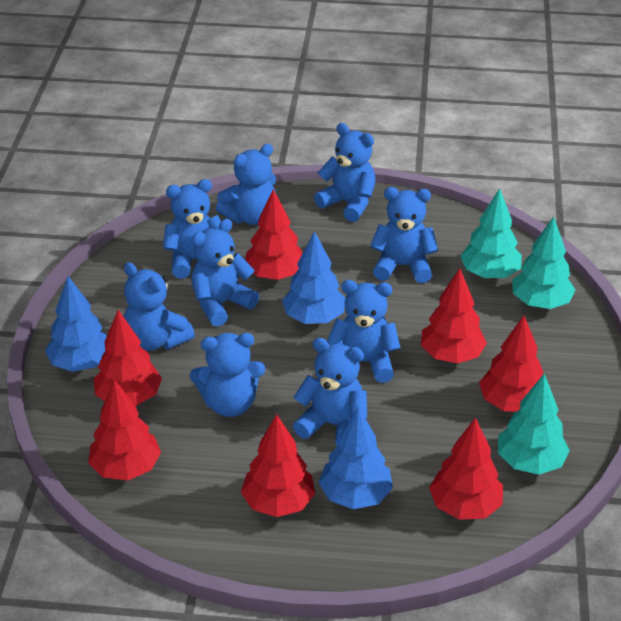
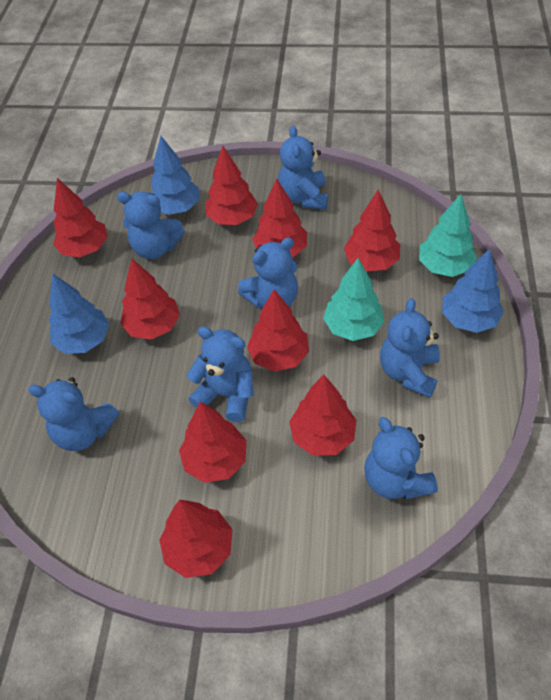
blue teddy bear: 9 -> 7
red tree: 7 -> 9
turquoise tree: 3 -> 2

